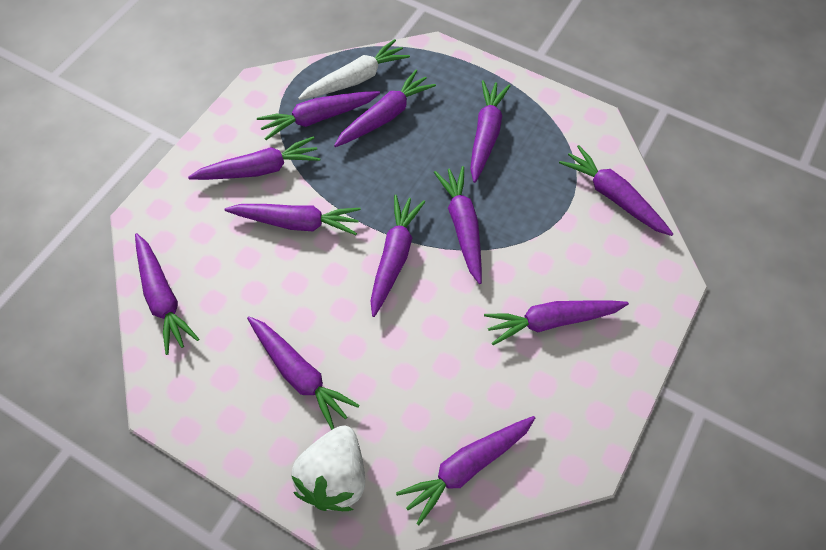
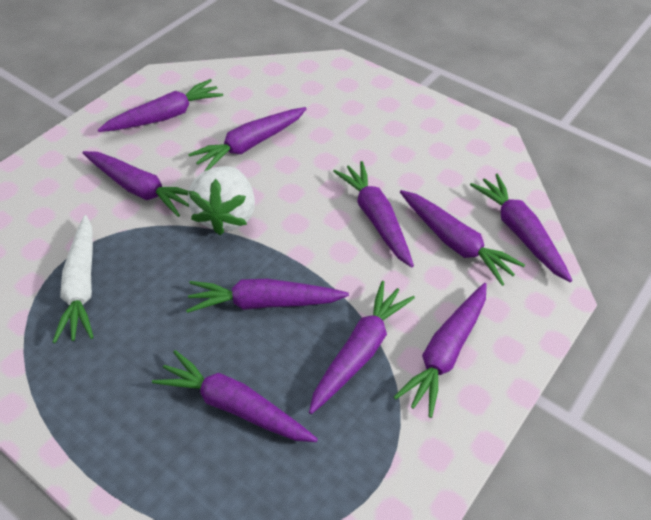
purple carrot: 12 -> 10

